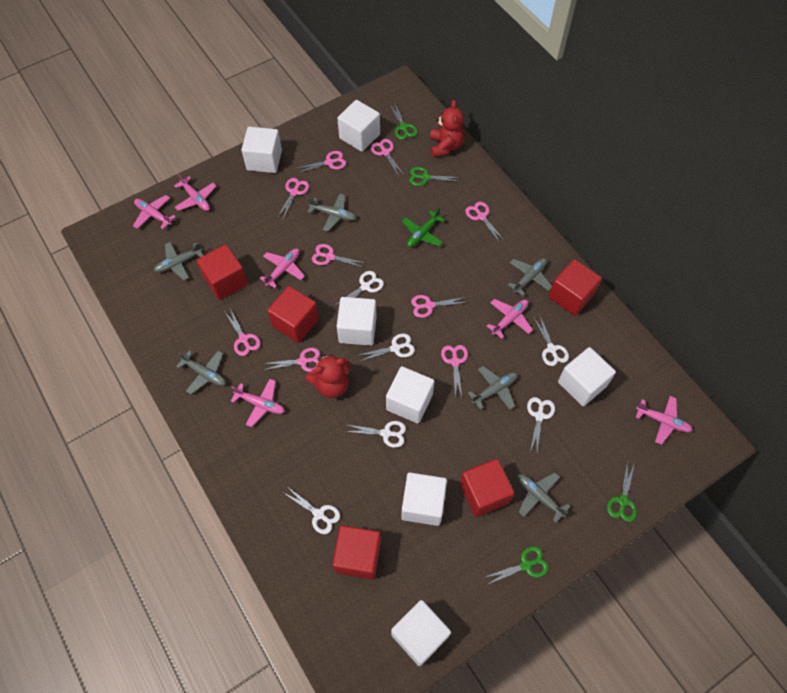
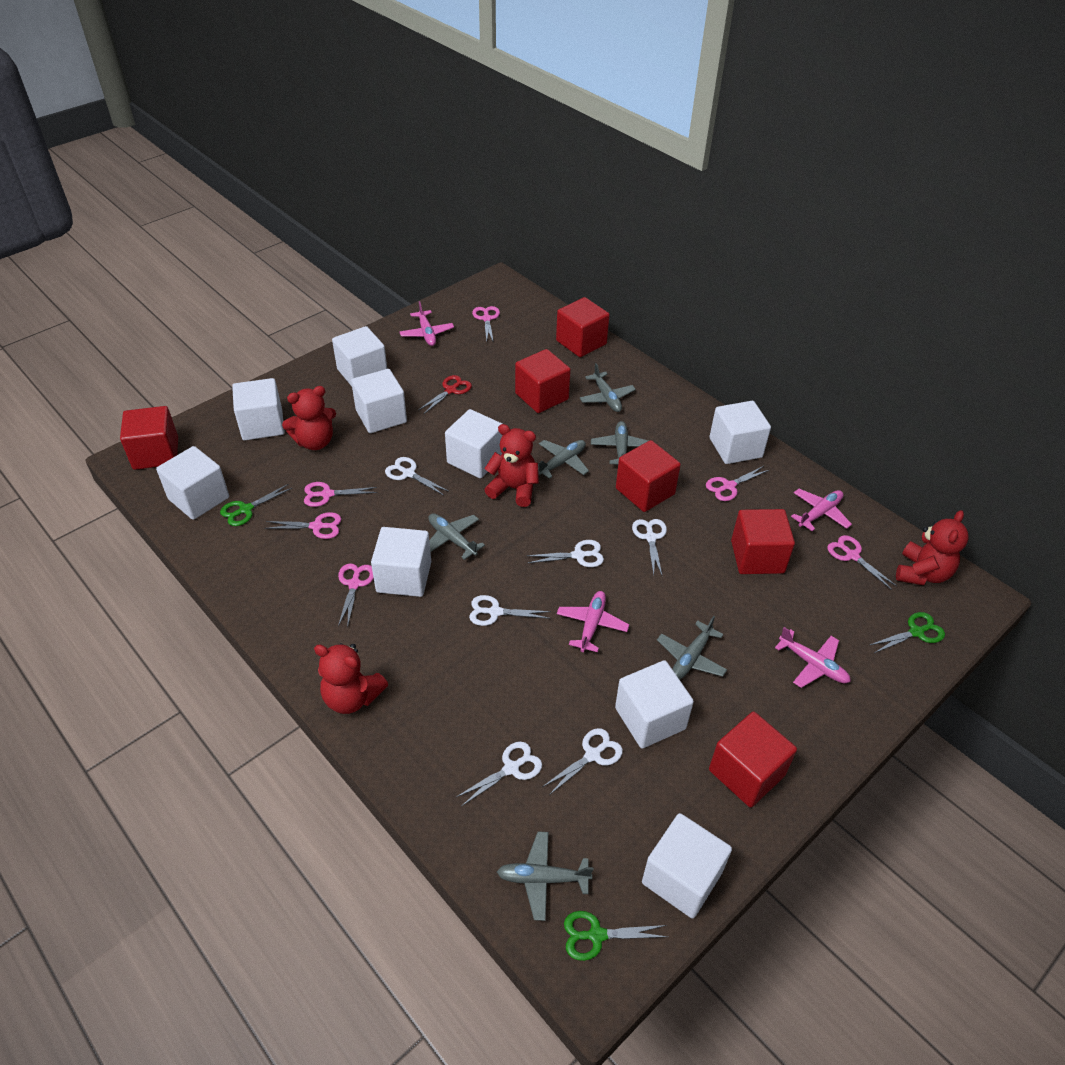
green plane: 1 -> 0
green scissors: 4 -> 3
pink plane: 6 -> 4
pink scissors: 9 -> 6
red cube: 5 -> 6
red scissors: 0 -> 1
red teddy bear: 2 -> 4
white cube: 7 -> 9

